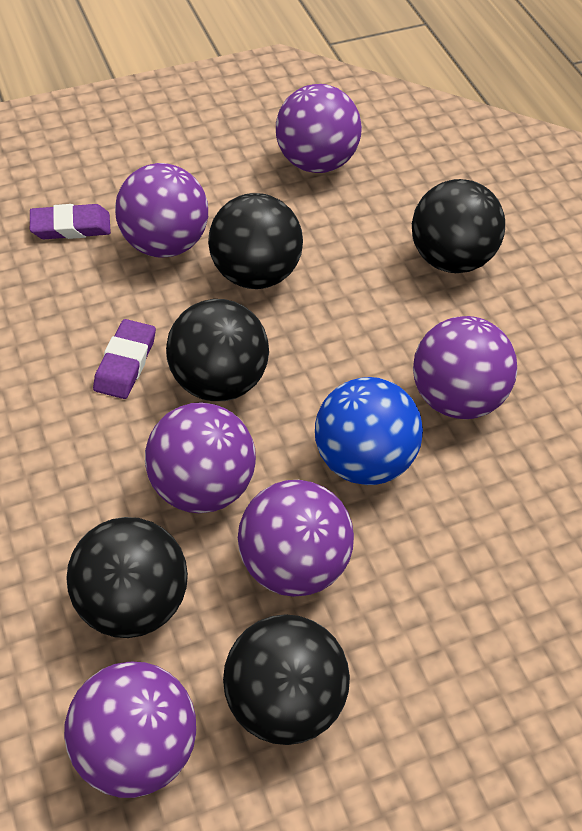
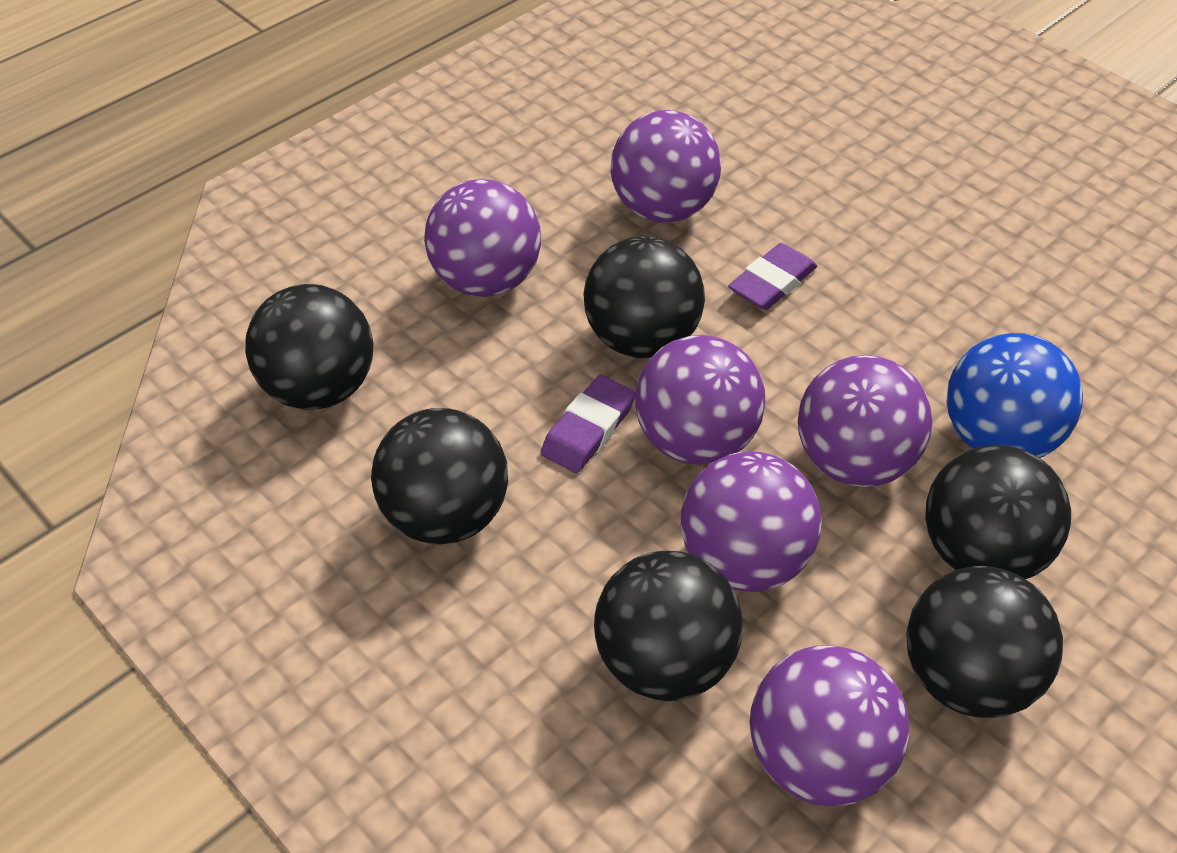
black ball: 5 -> 6

